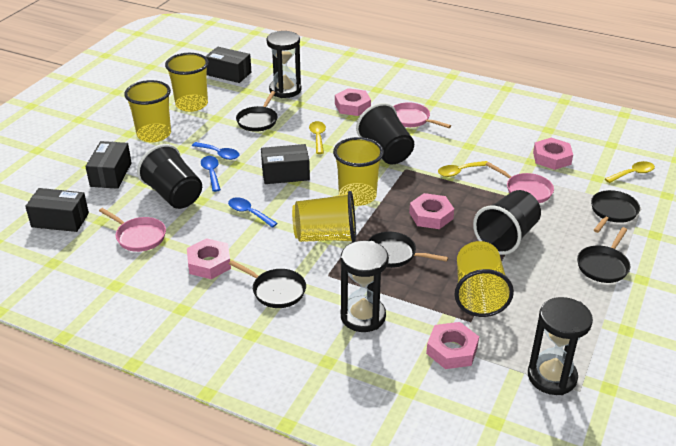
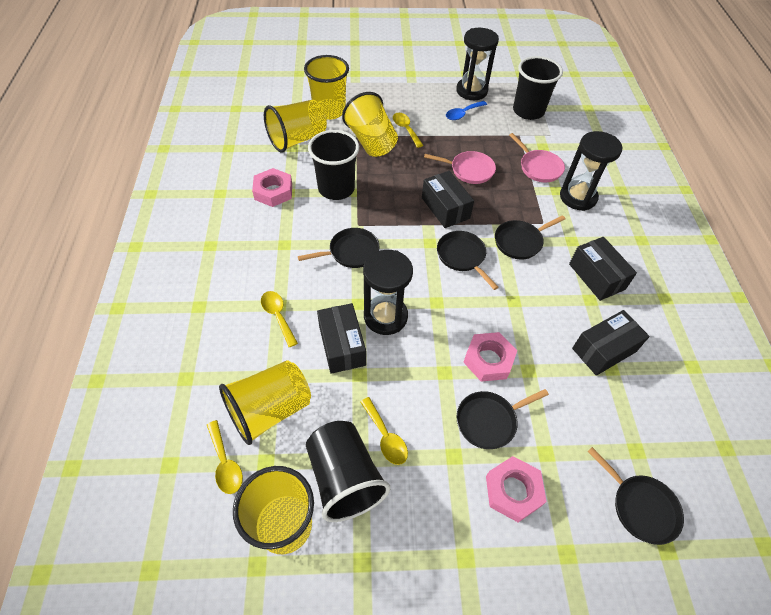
blue spoon: 3 -> 1
pink nut: 5 -> 3
pink pan: 3 -> 2
yellow spoon: 3 -> 4

